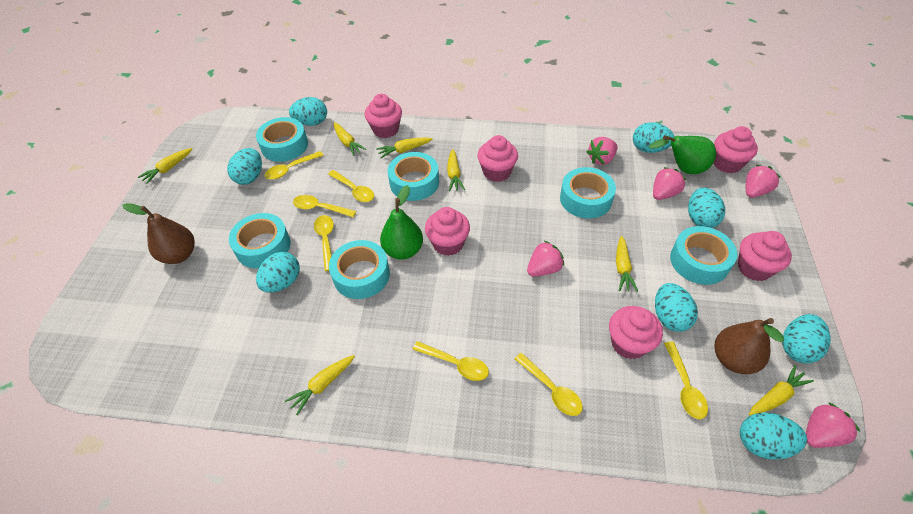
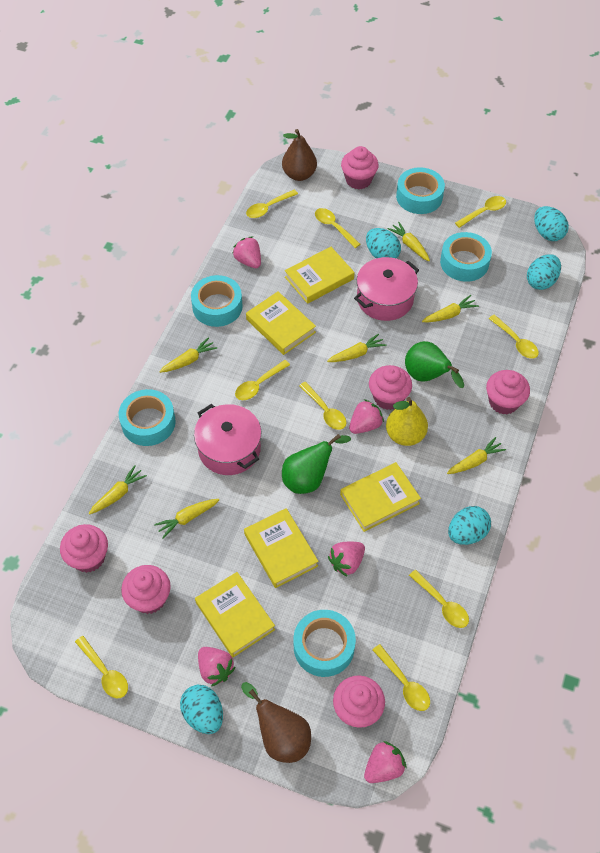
pink pot: 0 -> 2
turquoise egg: 8 -> 5
turquoise tape: 6 -> 5
yellow book: 0 -> 5
yellow pear: 0 -> 1
yellow spoon: 7 -> 9

